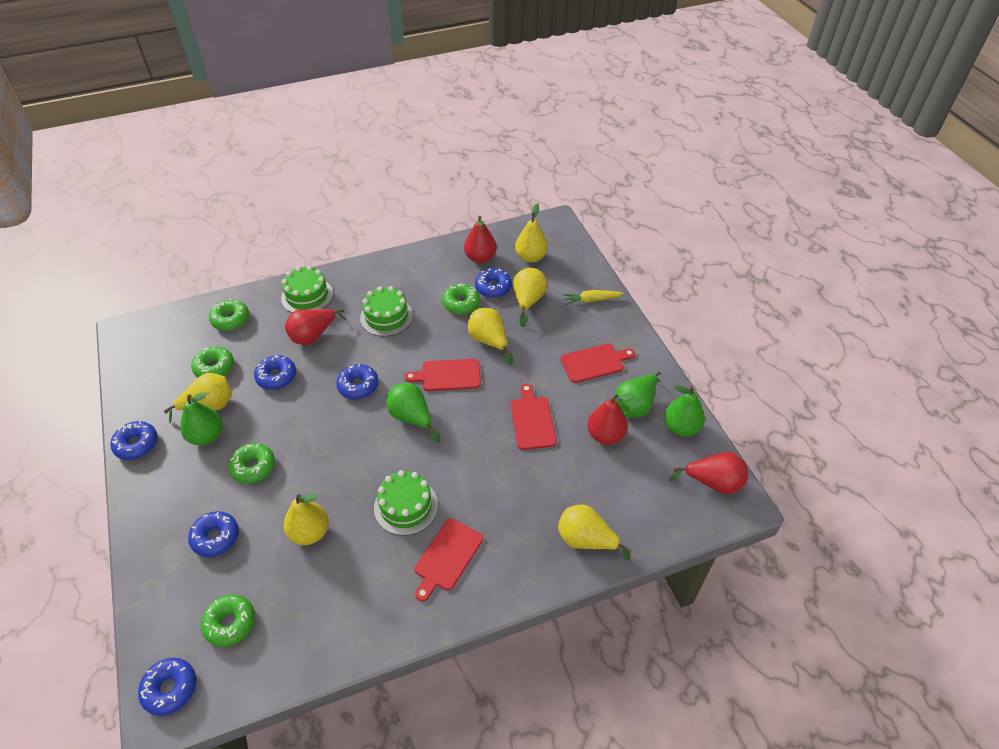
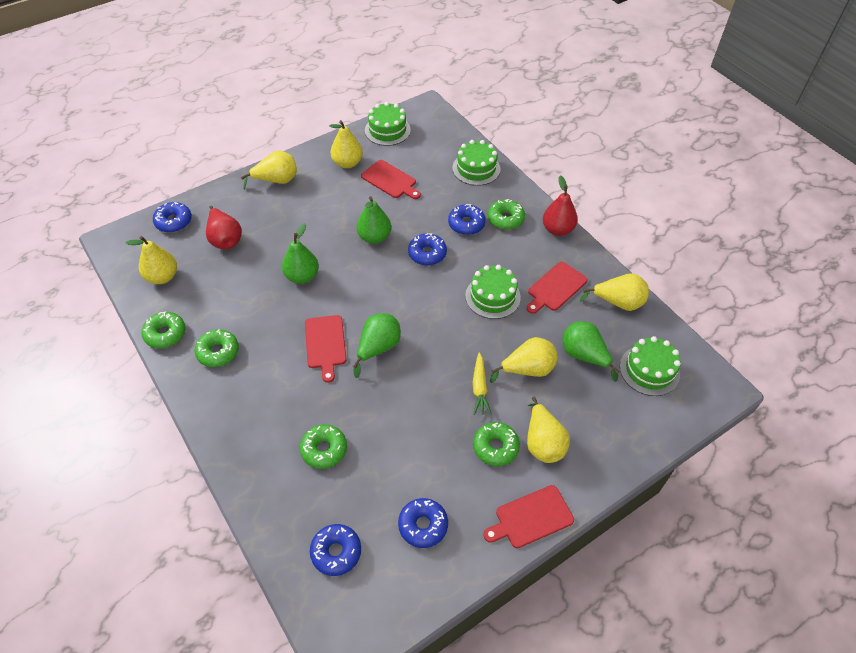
blue donut: 6 -> 5
green cake: 3 -> 4
red pear: 4 -> 2

